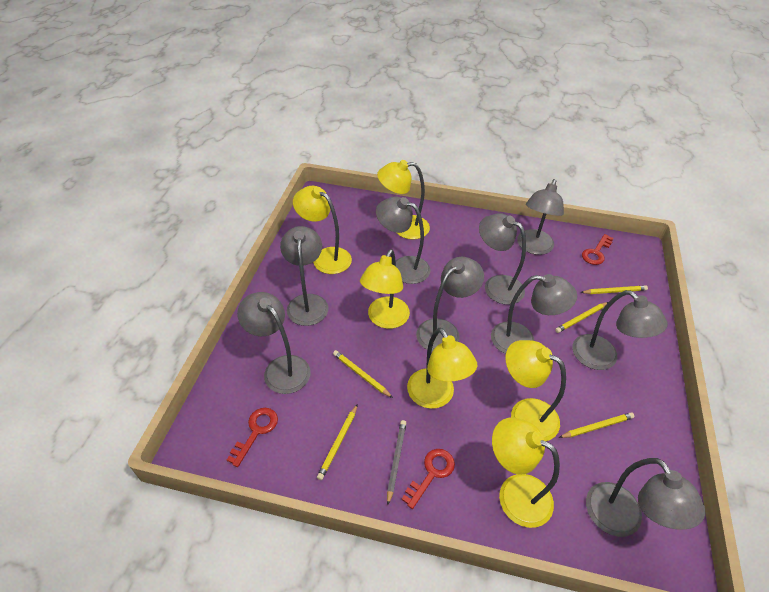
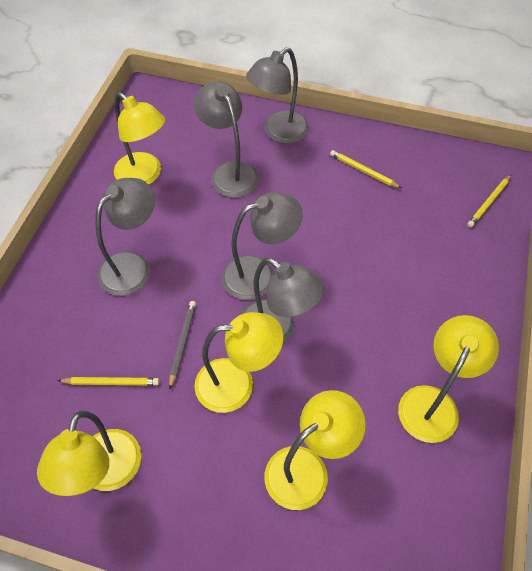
grey lamp: 9 -> 5
red key: 3 -> 0
yellow lamp: 6 -> 5
yellow pencil: 5 -> 3

